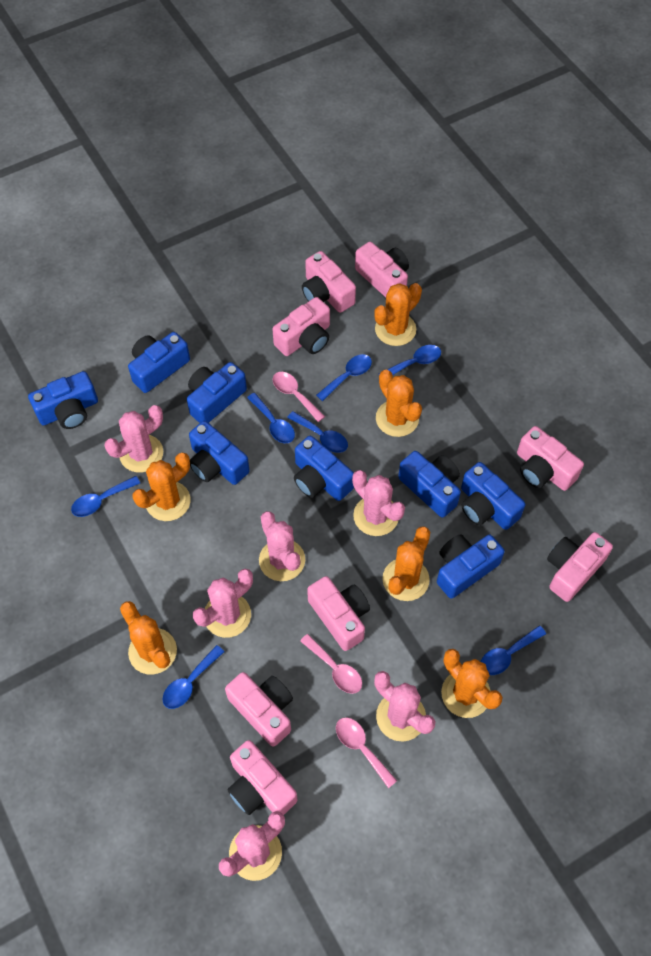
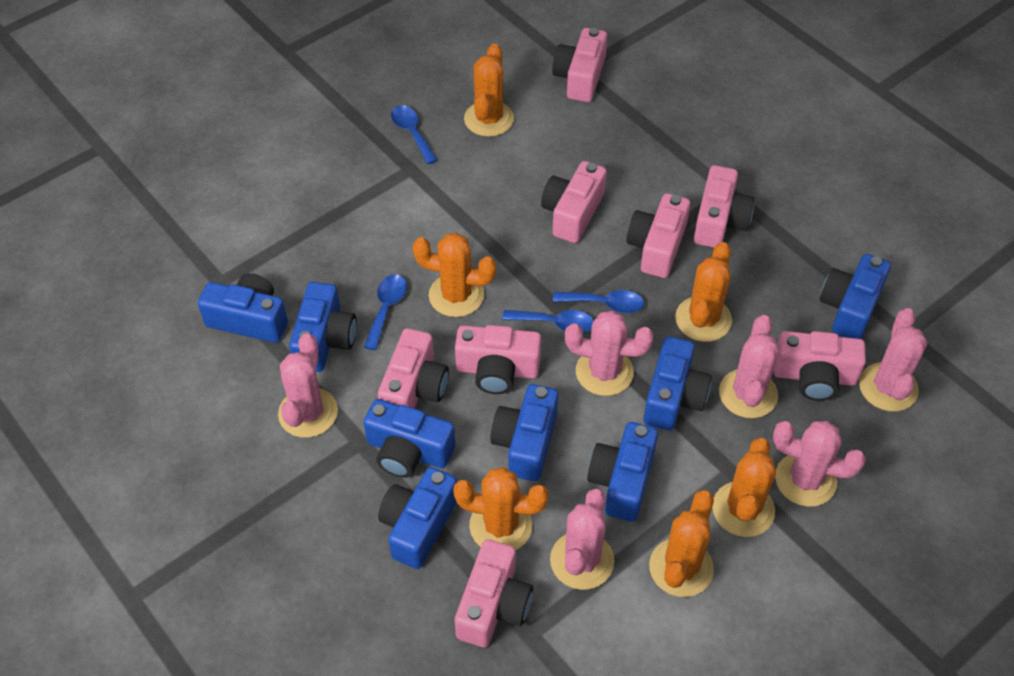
blue spoon: 7 -> 4
pink spoon: 3 -> 0

